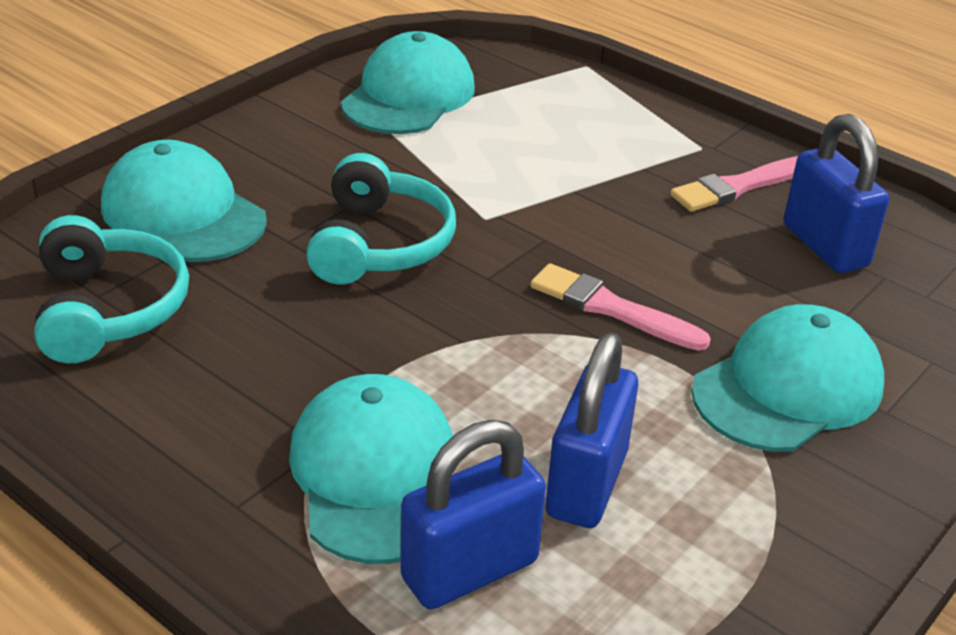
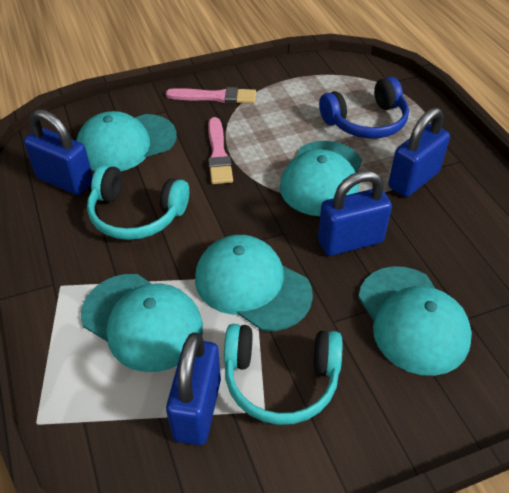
blue headphones: 0 -> 1
blue padlock: 3 -> 4
turquoise cap: 4 -> 5

